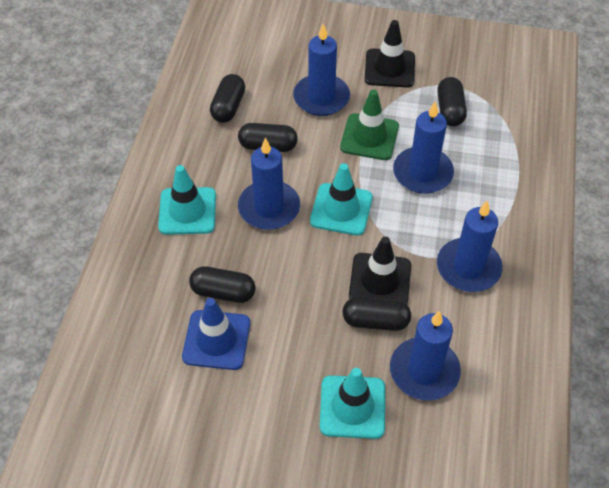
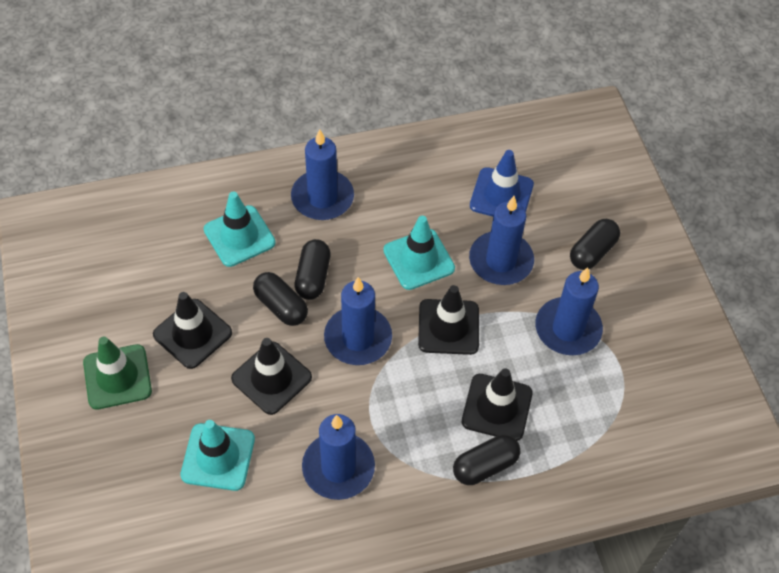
black capsule: 5 -> 4
black traffic cone: 2 -> 4

